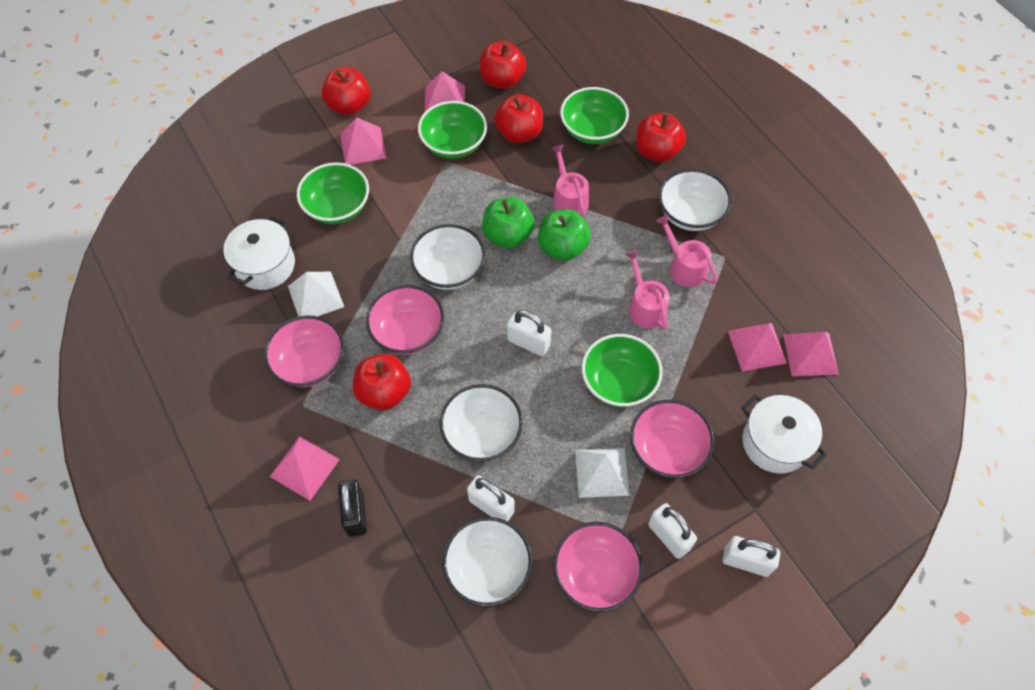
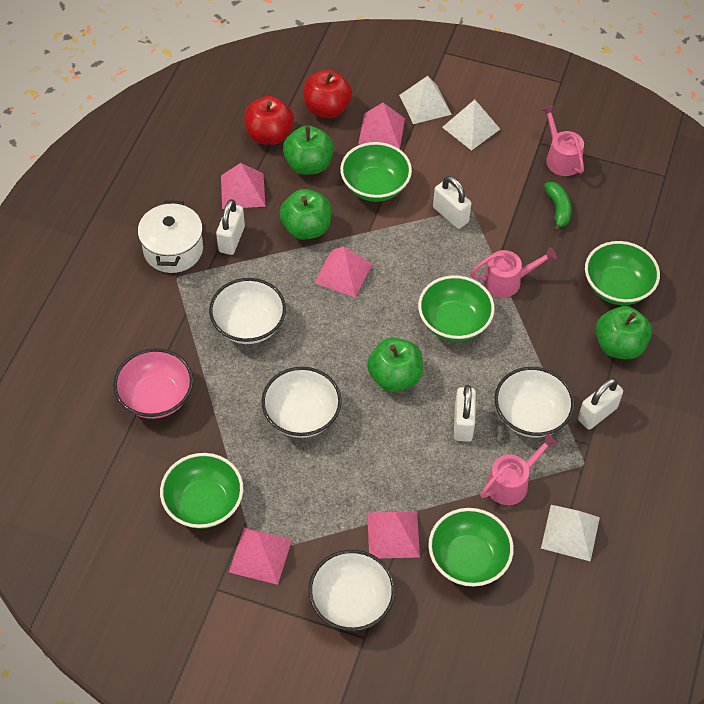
black padlock: 1 -> 0
green apple: 2 -> 4
green banana: 0 -> 1
green bowl: 4 -> 5
pink bowl: 4 -> 1
red apple: 5 -> 2
white pot: 2 -> 1
white pyramid: 2 -> 3

